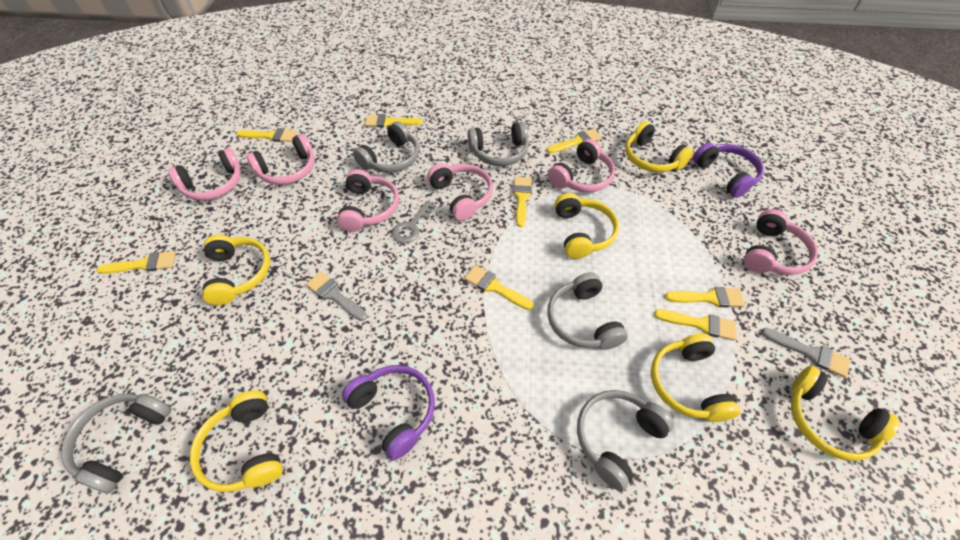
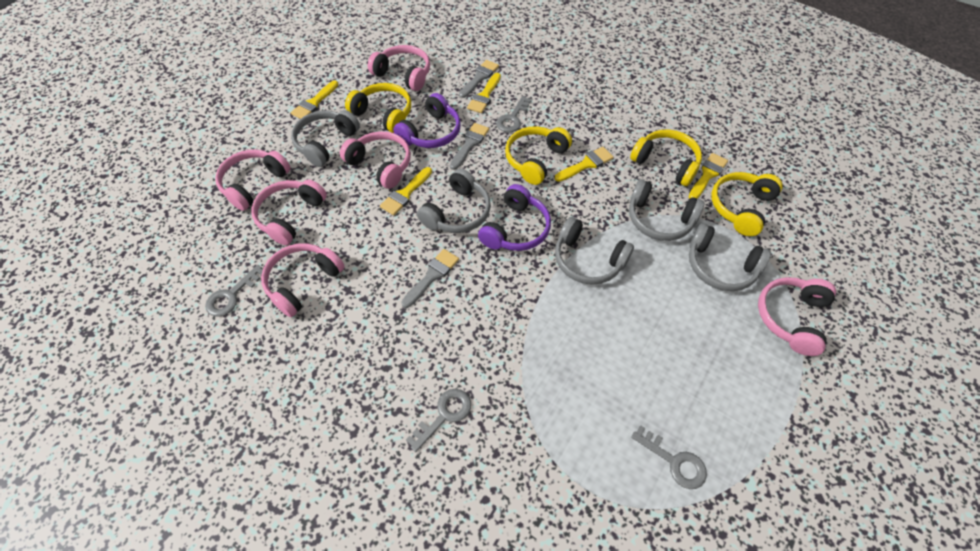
grey brush: 2 -> 3
grey key: 1 -> 4
yellow brush: 8 -> 5
yellow headphones: 6 -> 4

